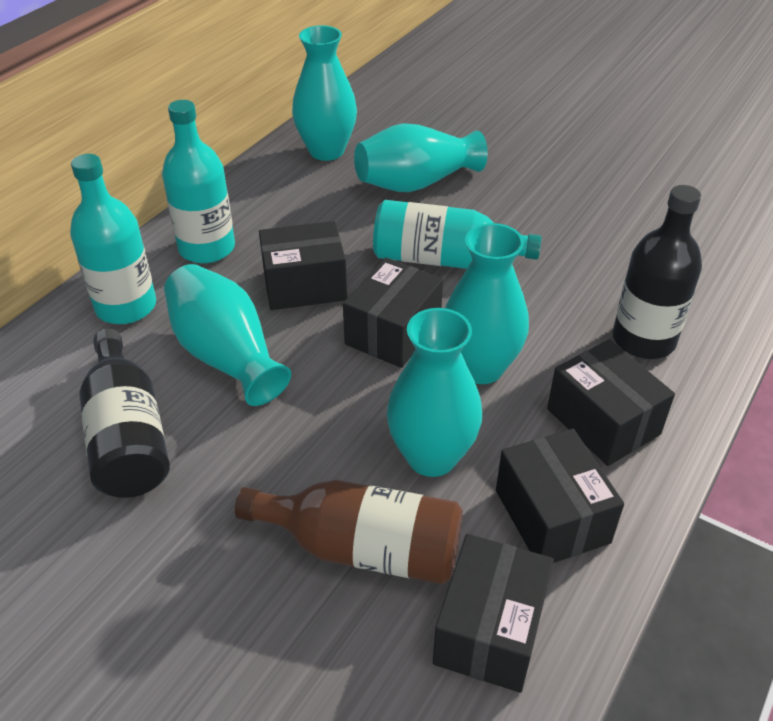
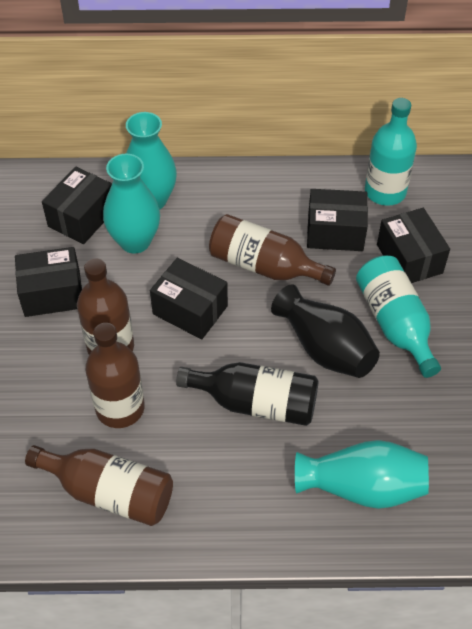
black bottle: 2 -> 1
black vase: 0 -> 1
brown bottle: 1 -> 4
turquoise bottle: 3 -> 2
turquoise vase: 5 -> 3

